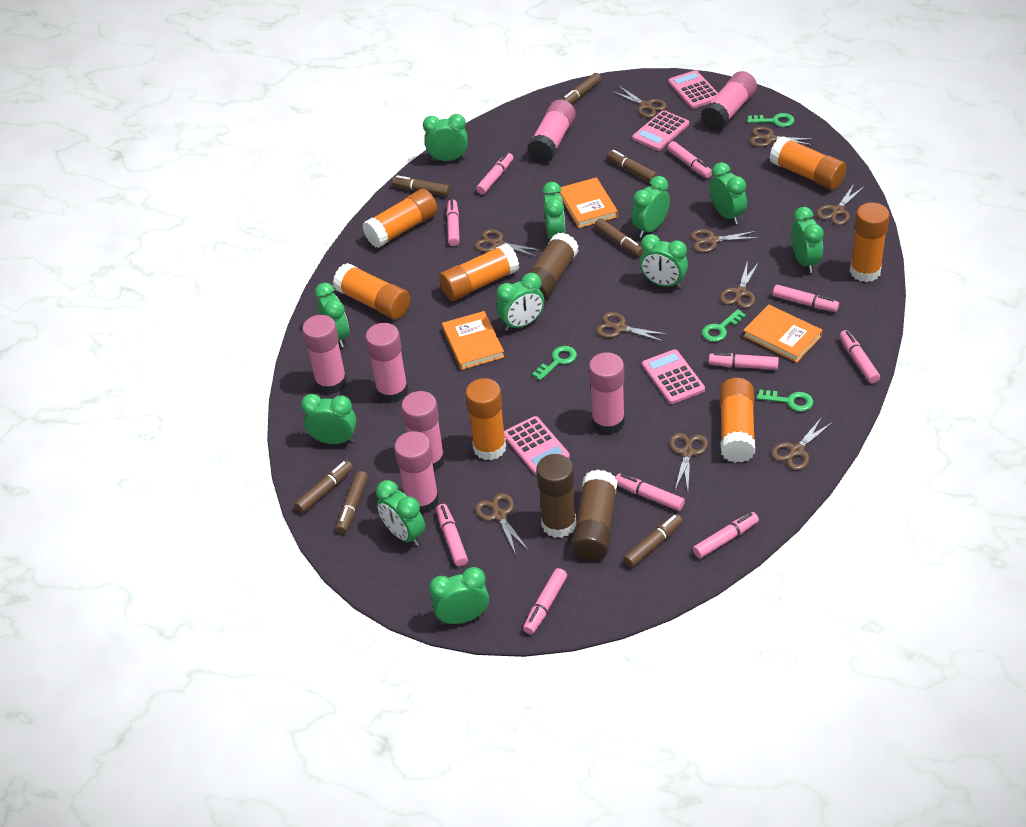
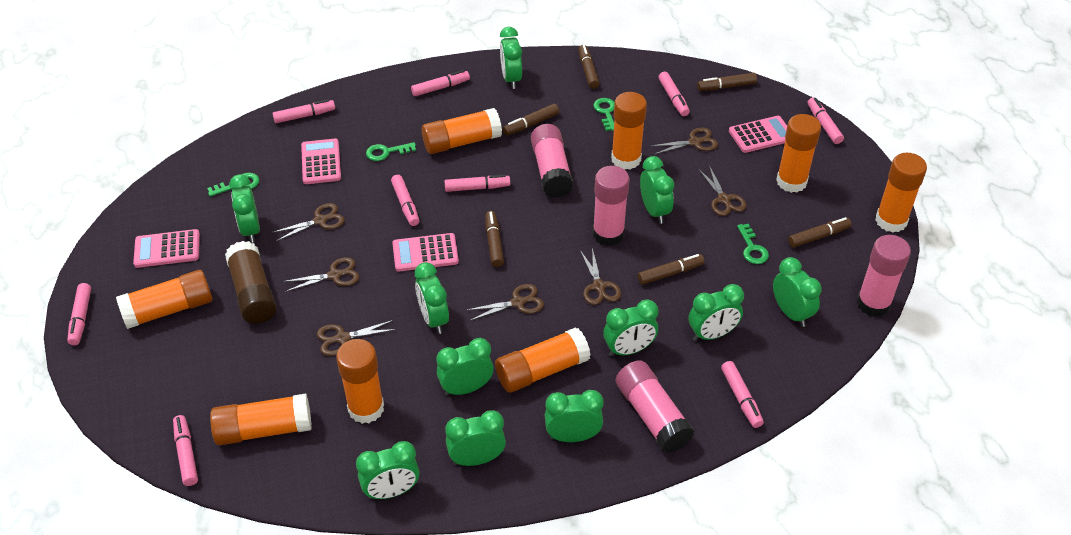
brown glue stick: 3 -> 1
brown marker: 7 -> 6
brown scissors: 10 -> 7
orange book: 3 -> 0
orange glue stick: 7 -> 8
pink glue stick: 7 -> 4
pink marker: 10 -> 9

